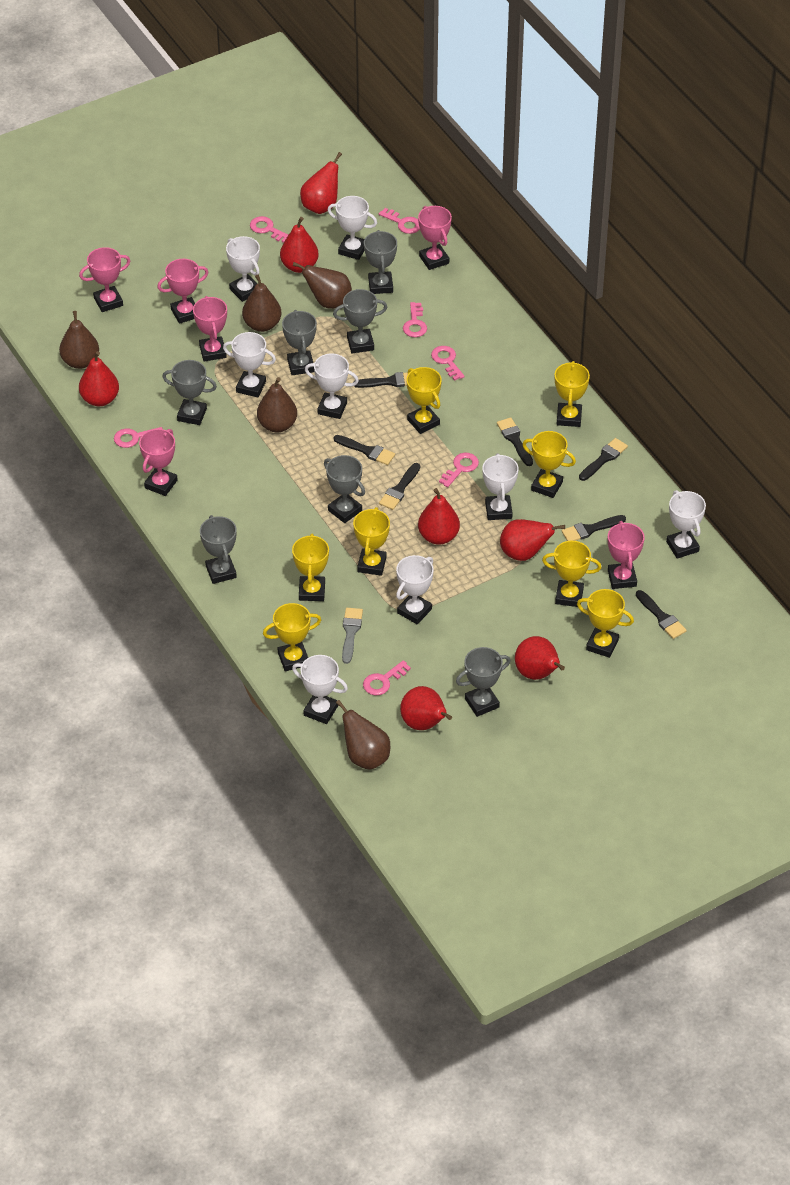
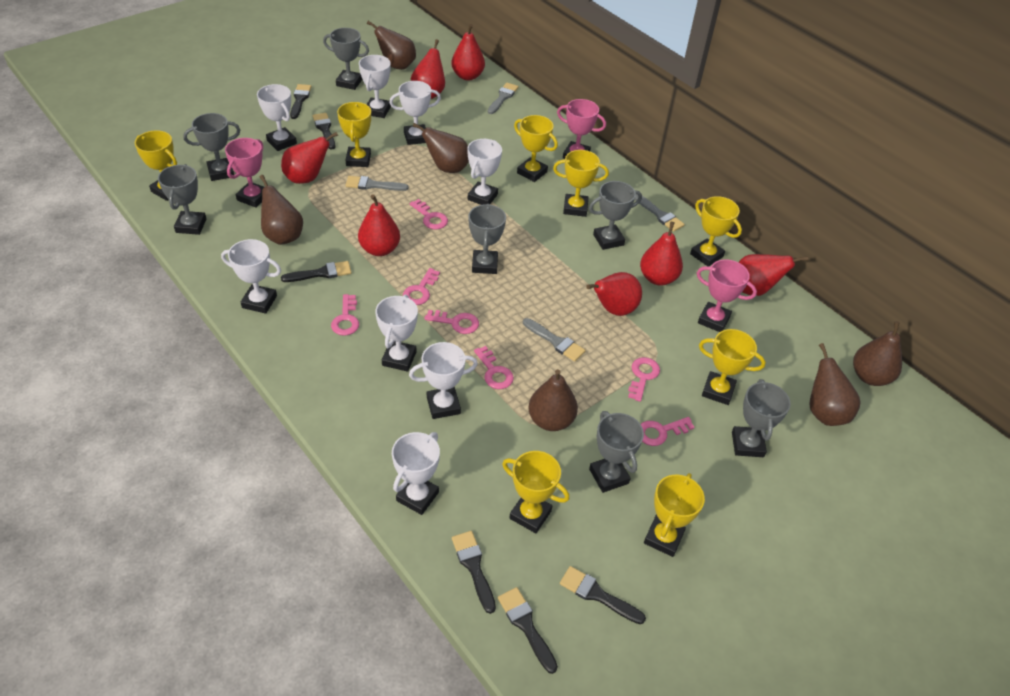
black brush: 7 -> 6
brown pear: 5 -> 6
grey brush: 1 -> 4
pink trophy: 6 -> 3

